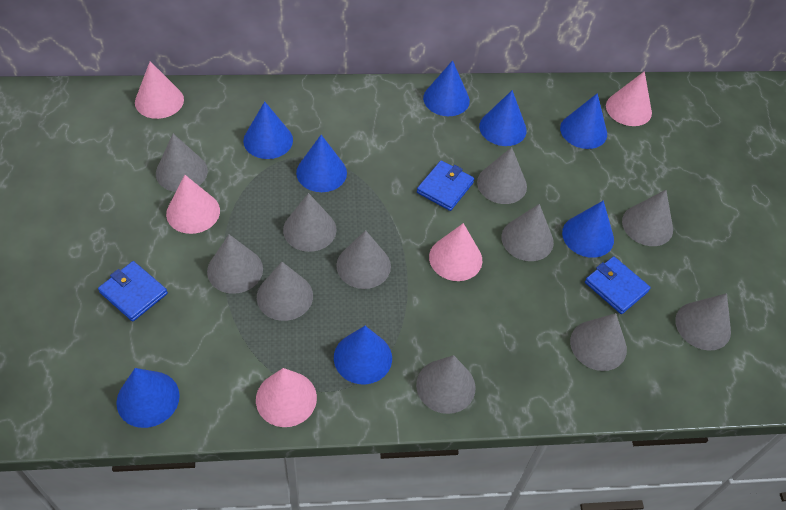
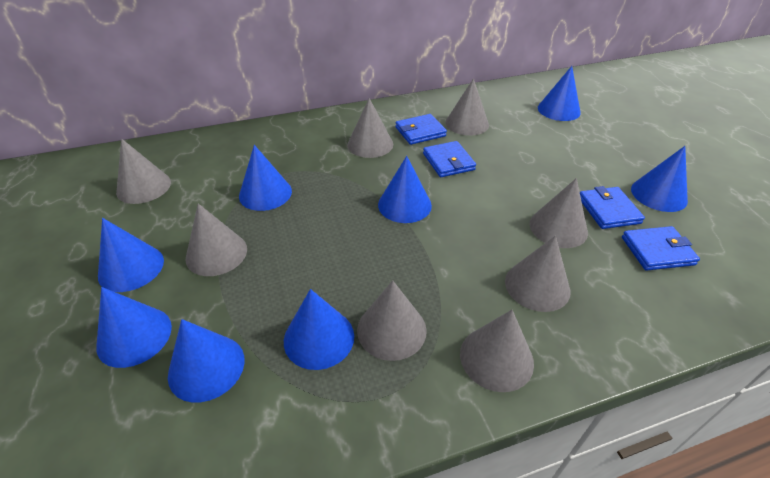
blue wallet: 3 -> 4
grey cone: 11 -> 8
pink cone: 5 -> 0

